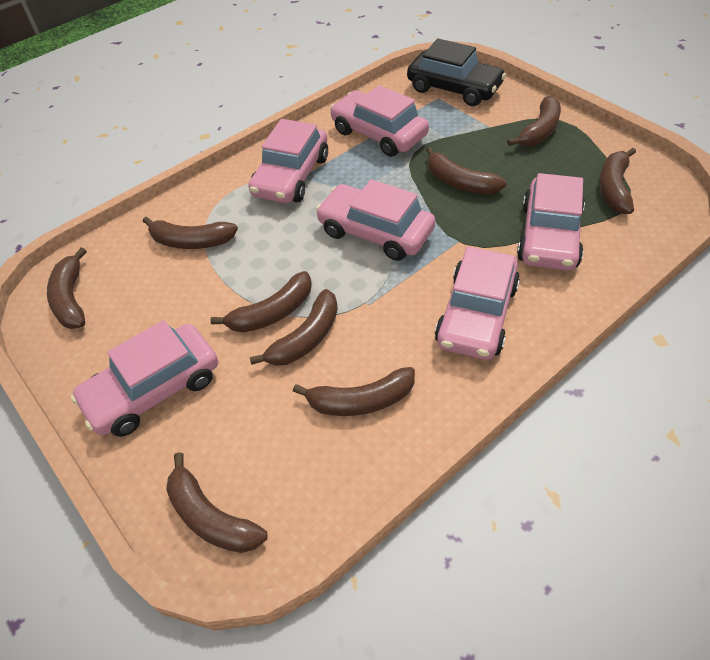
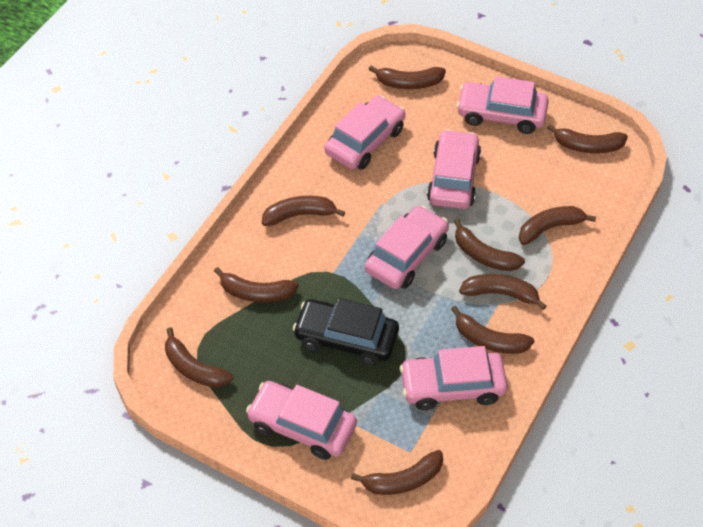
brown banana: 9 -> 10

